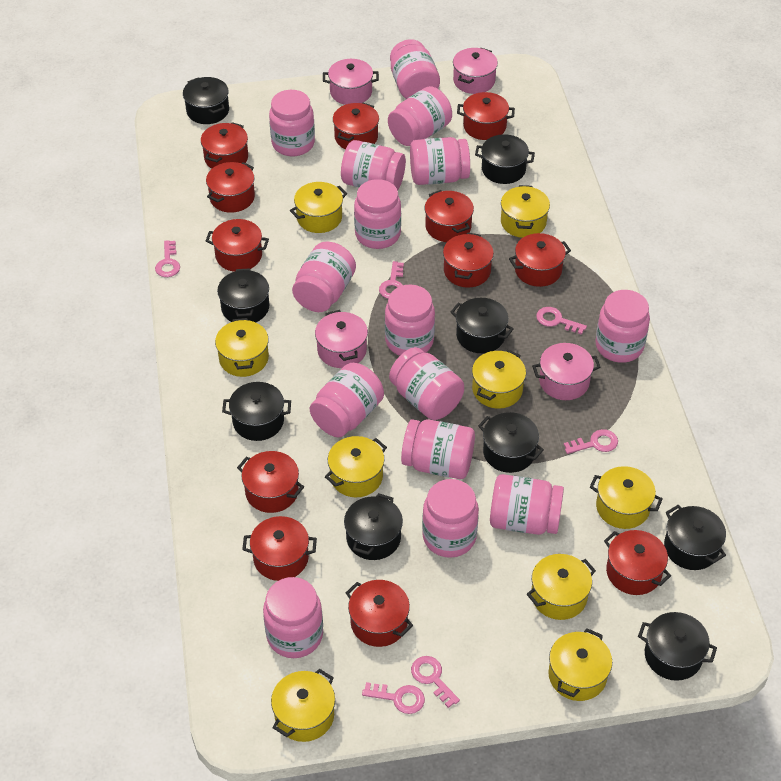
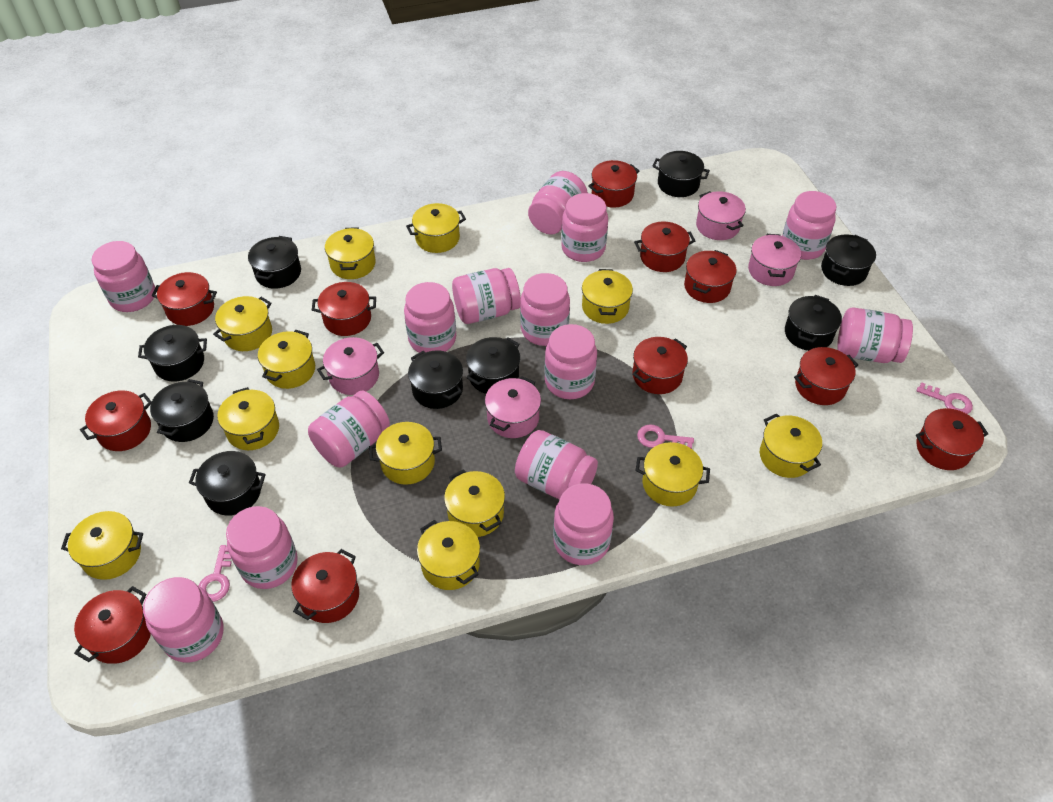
pink jar: 15 -> 14
pink key: 6 -> 3
red pot: 12 -> 11
yellow pot: 9 -> 12

